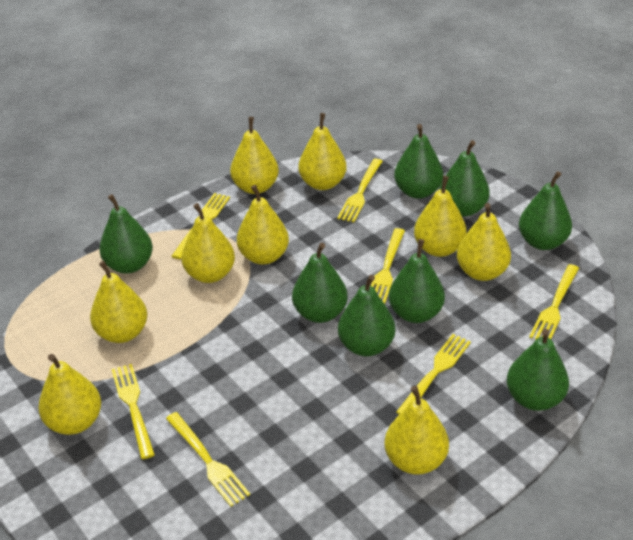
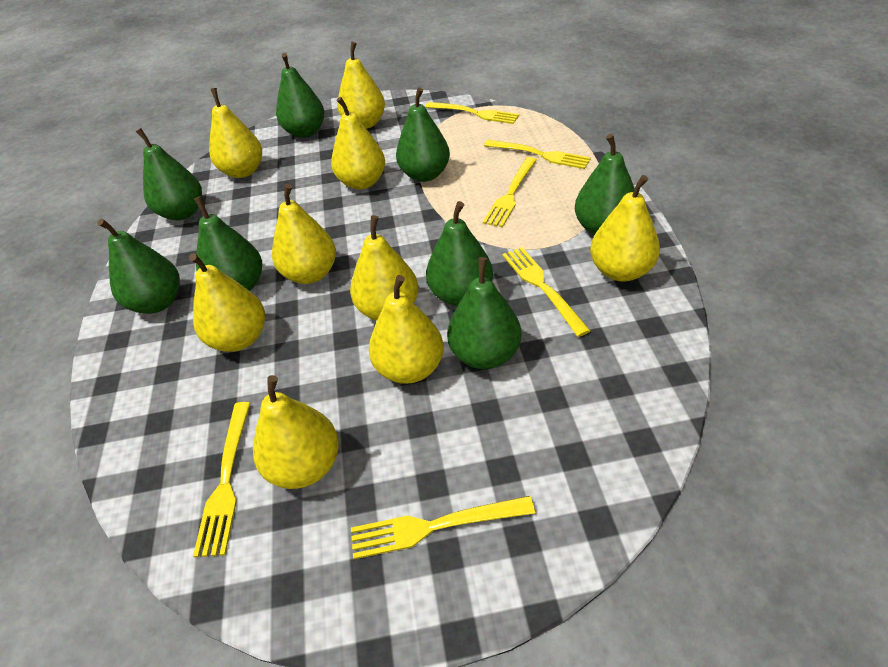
yellow fork: 7 -> 6

